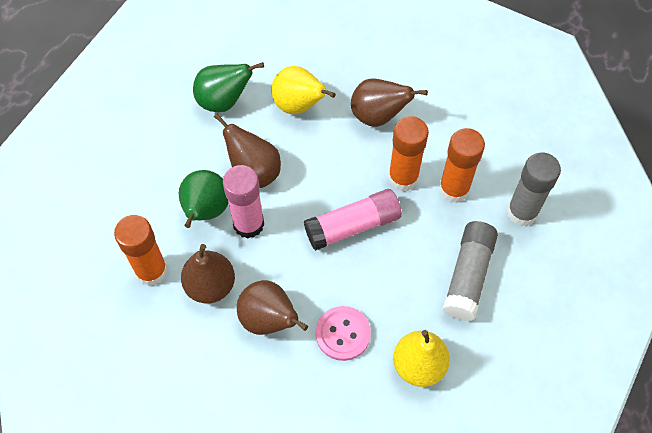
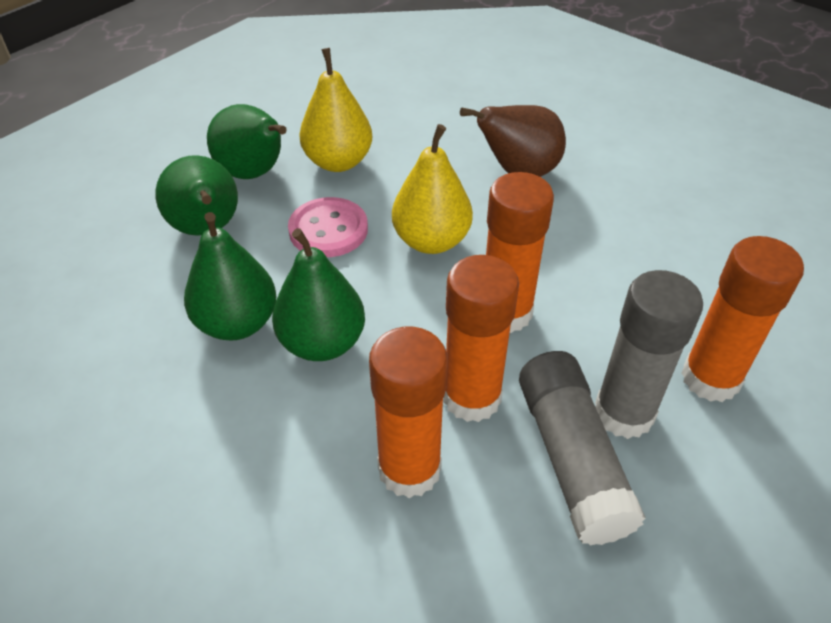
brown pear: 4 -> 1
green pear: 2 -> 4
orange glue stick: 3 -> 4
pink glue stick: 2 -> 0

